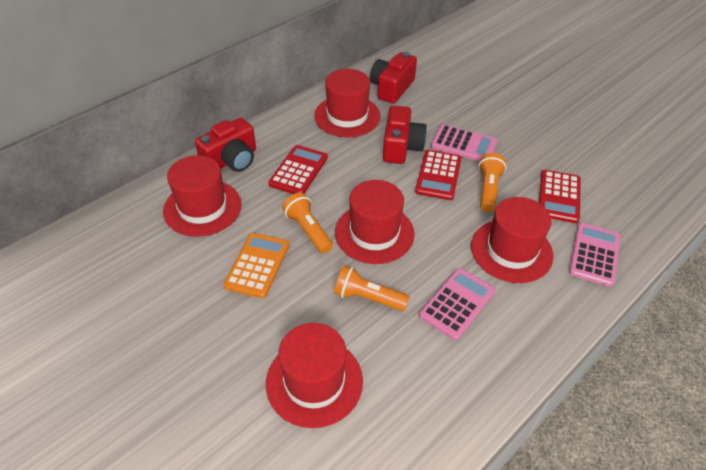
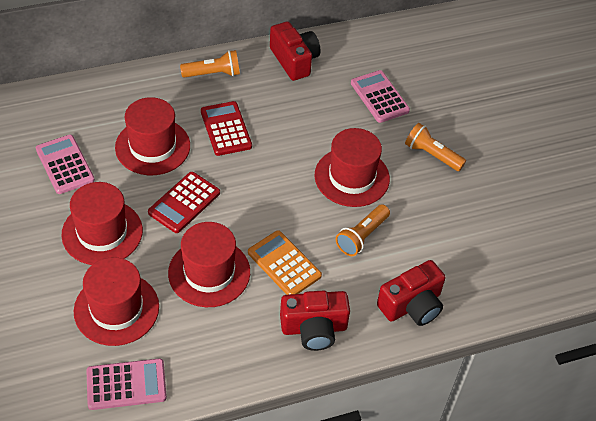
red calculator: 3 -> 2

